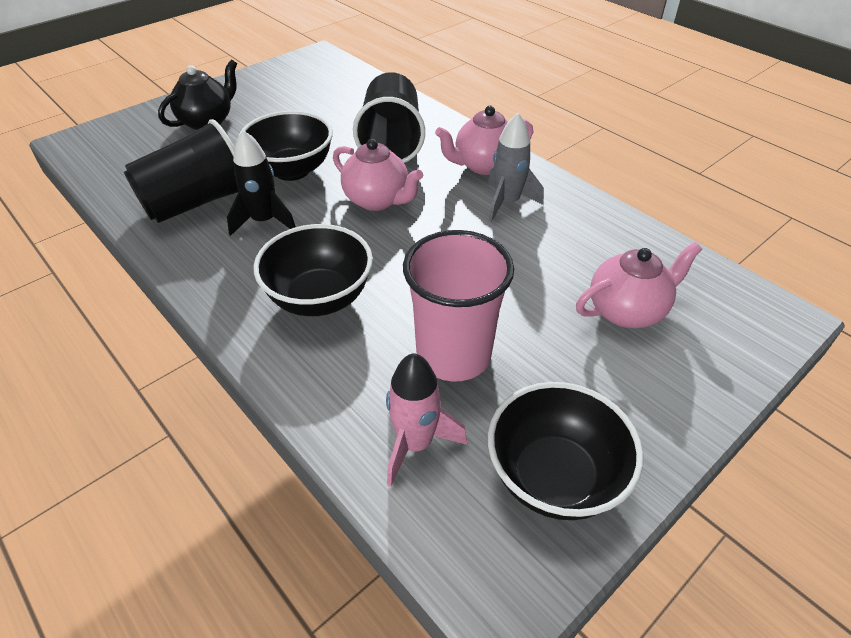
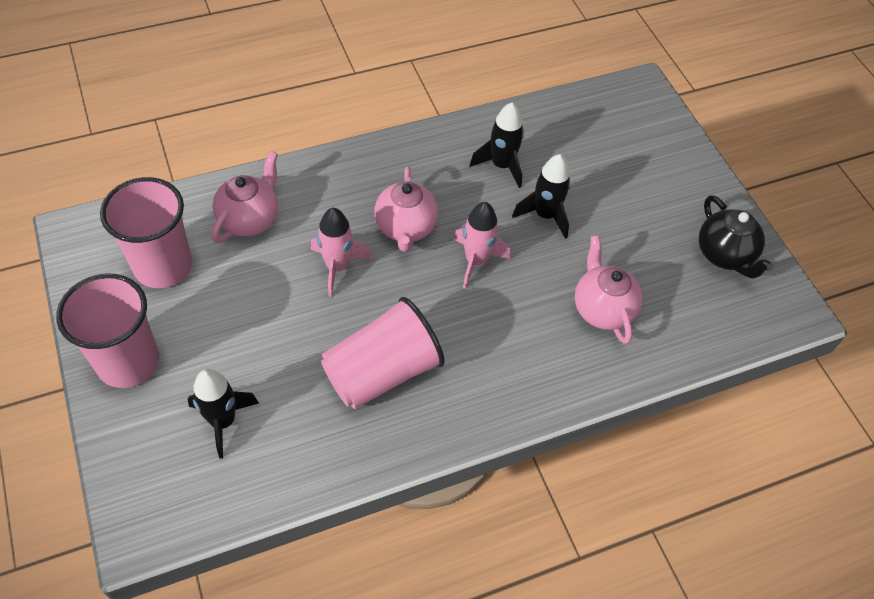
black bowl: 3 -> 0
black cup: 2 -> 0
black rocket: 1 -> 3
grey rocket: 1 -> 0
pink cup: 1 -> 3
pink rocket: 1 -> 2

